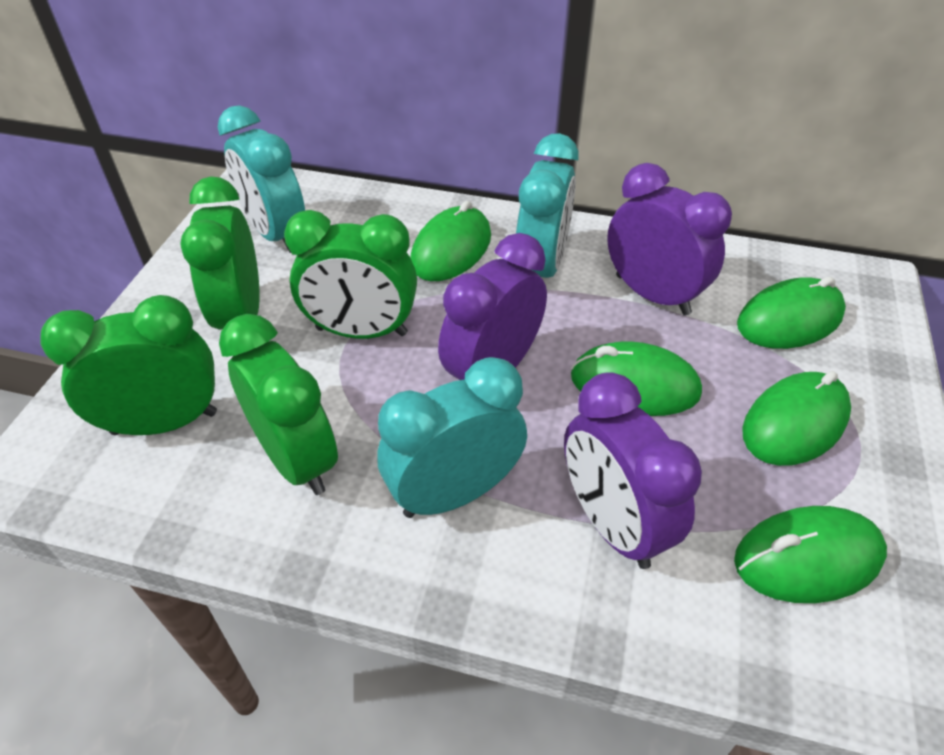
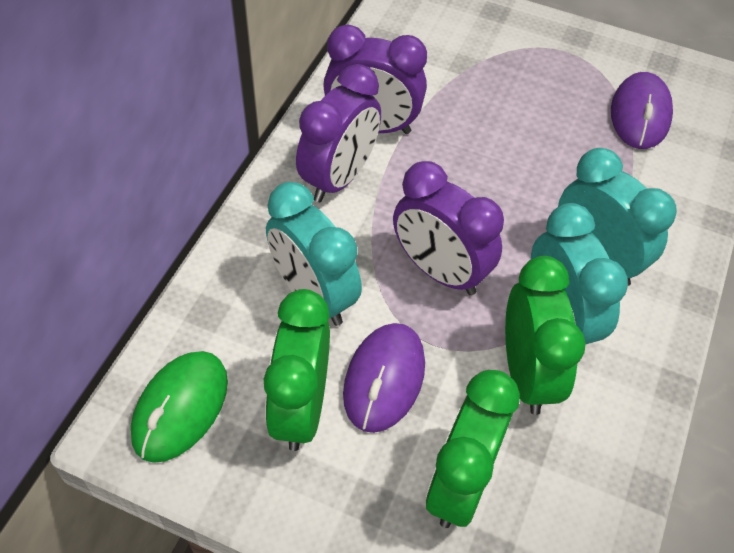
green clock: 4 -> 3
green mouse: 5 -> 1
purple mouse: 0 -> 2

